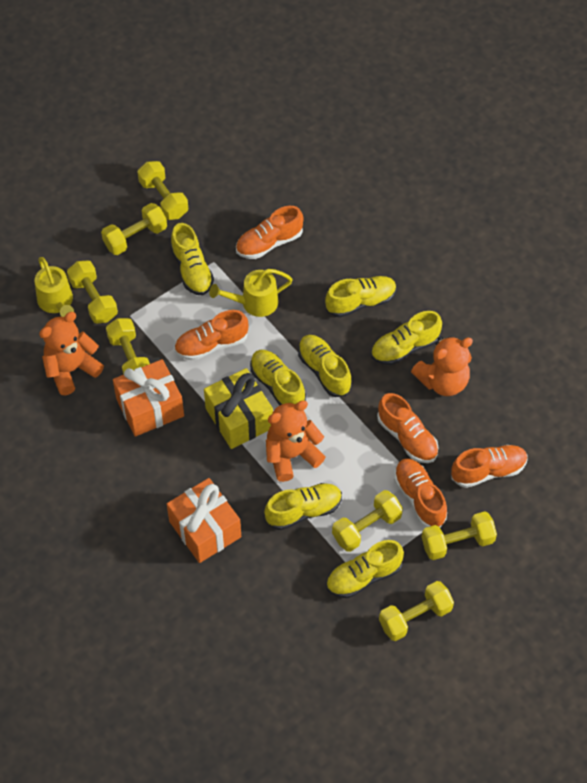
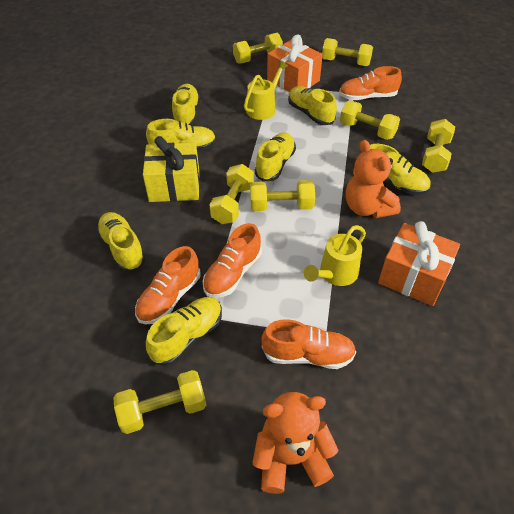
orange shoe: 5 -> 4
orange teddy bear: 3 -> 2

